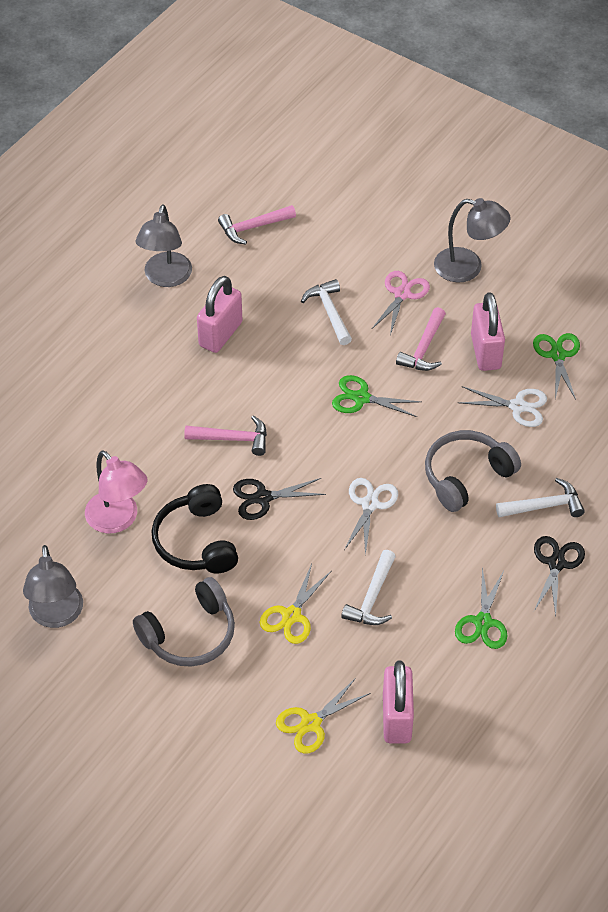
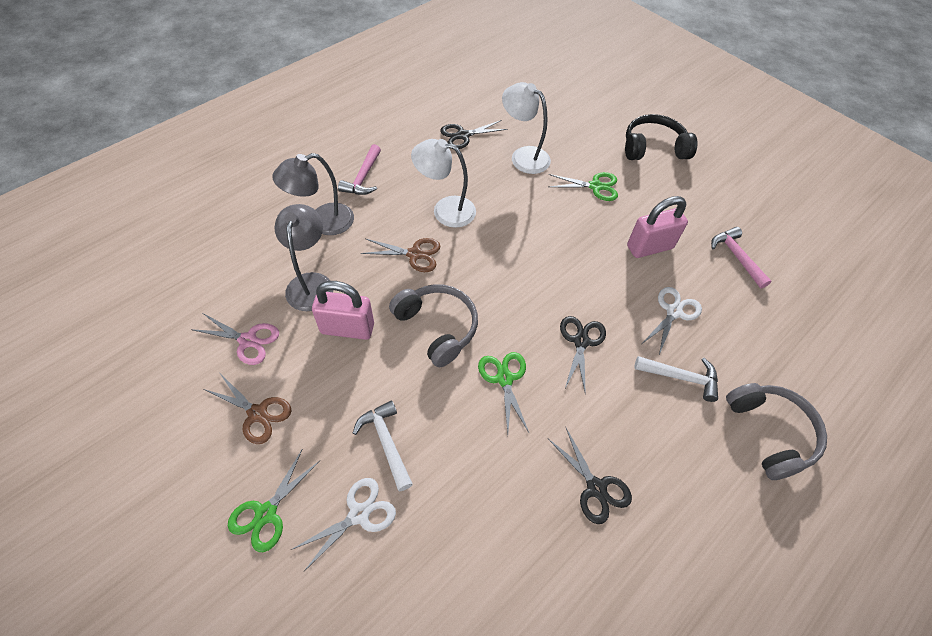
black scissors: 2 -> 3
brown scissors: 0 -> 2
grey lamp: 3 -> 2
pink hammer: 3 -> 2
pink lamp: 1 -> 0
pink padlock: 3 -> 2
white hammer: 3 -> 2
white lamp: 0 -> 2
yellow scissors: 2 -> 0

